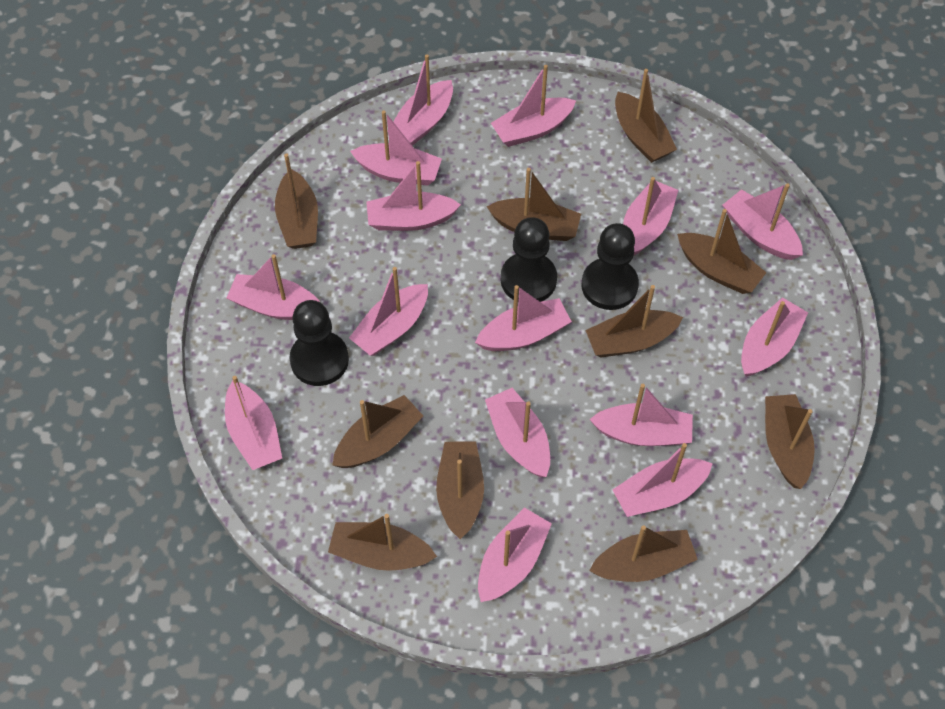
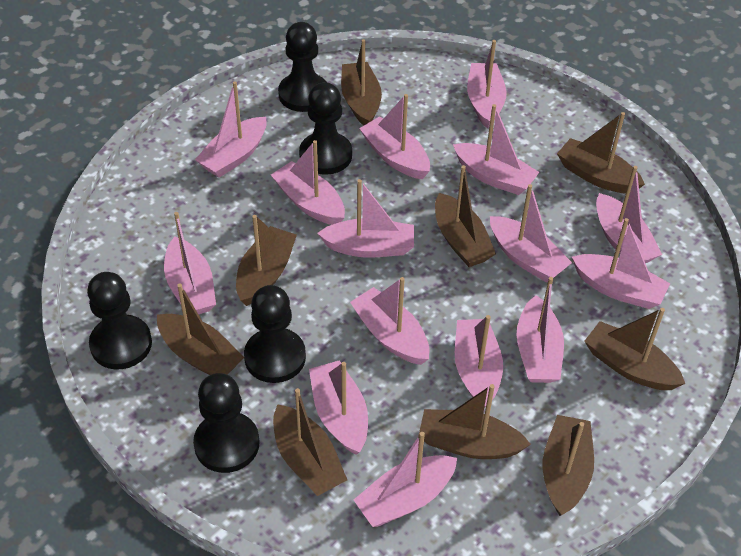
black pawn: 3 -> 5
brown boat: 10 -> 9

